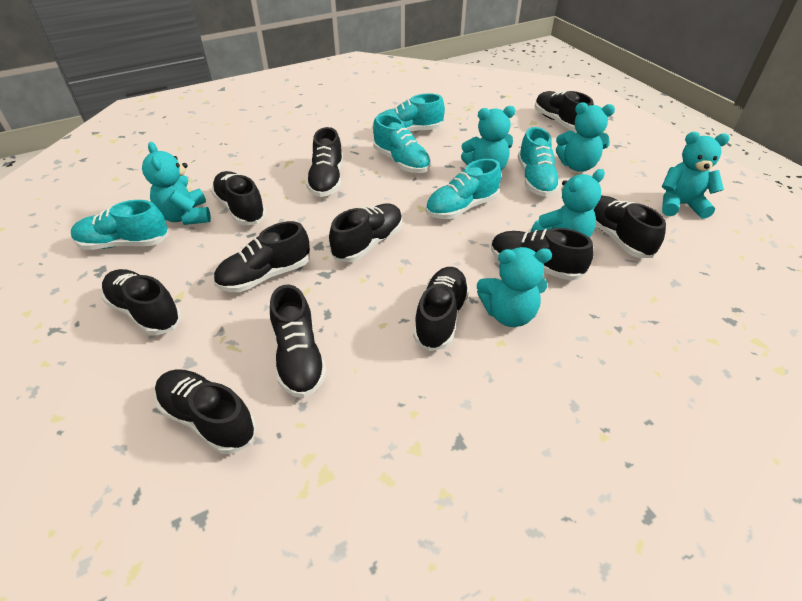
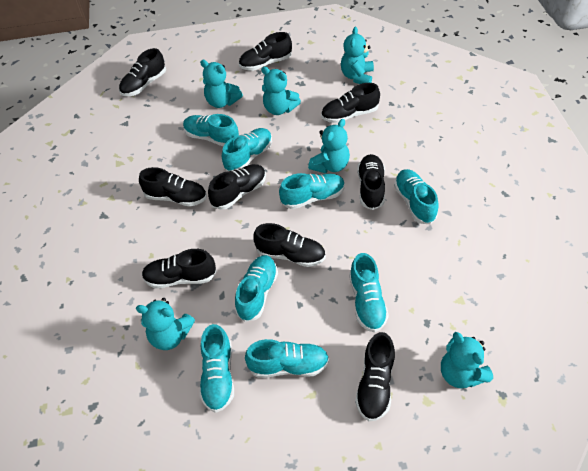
black shoe: 11 -> 9
turquoise shoe: 5 -> 8

